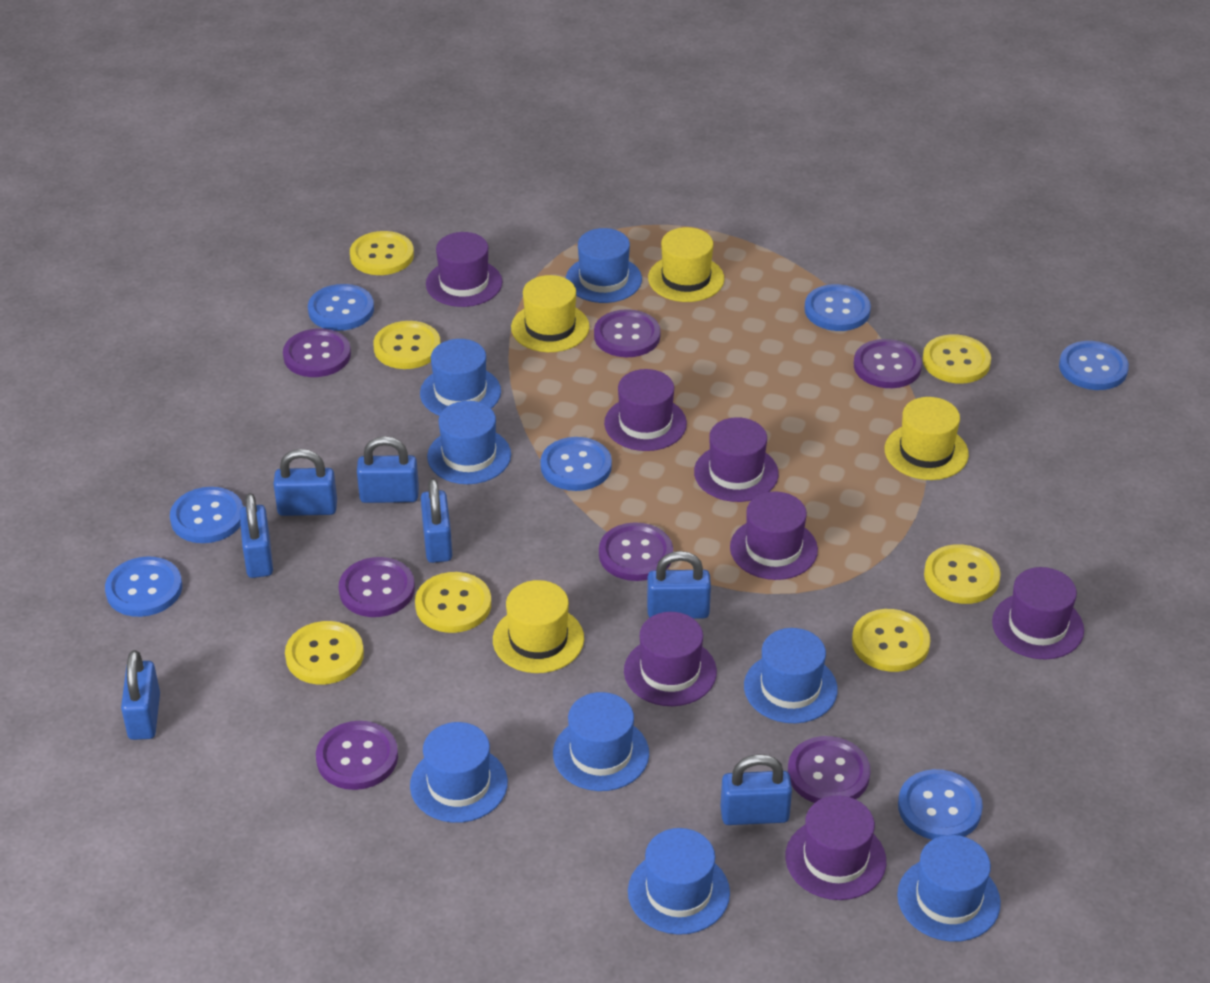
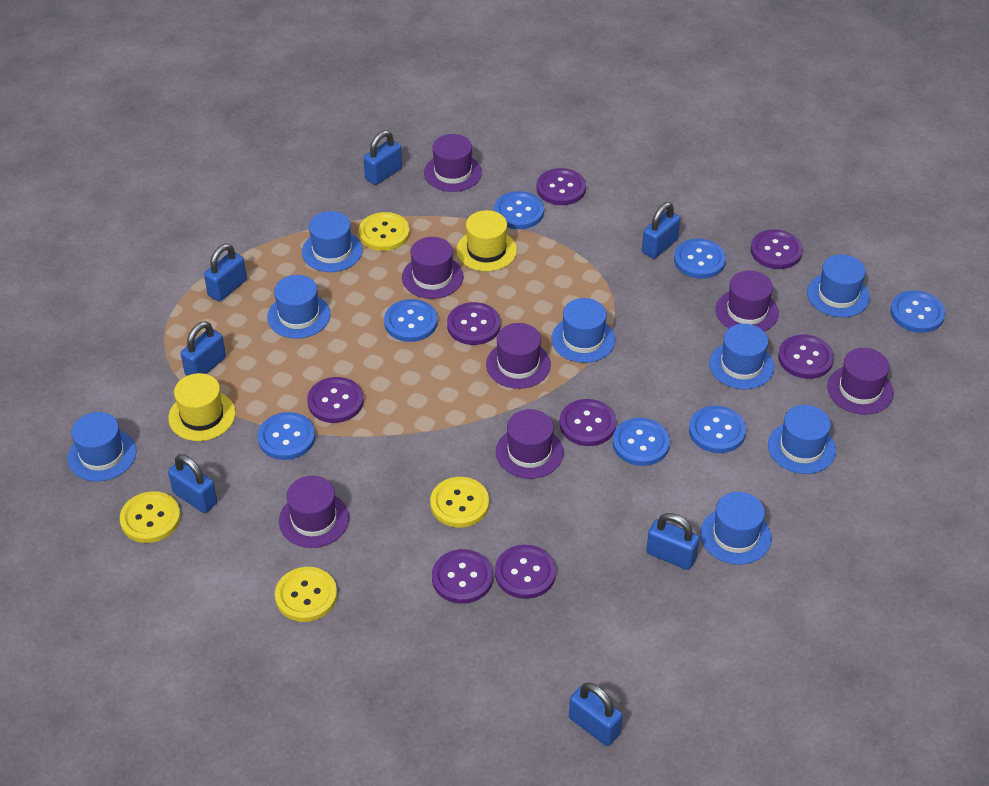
purple button: 7 -> 8
yellow button: 7 -> 4
yellow hat: 4 -> 2

